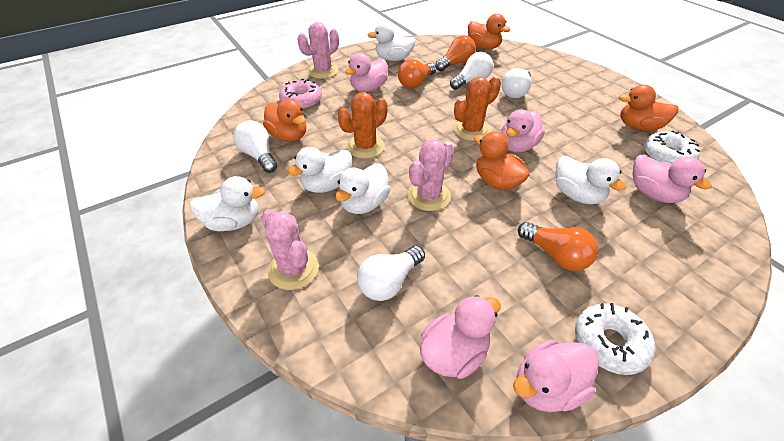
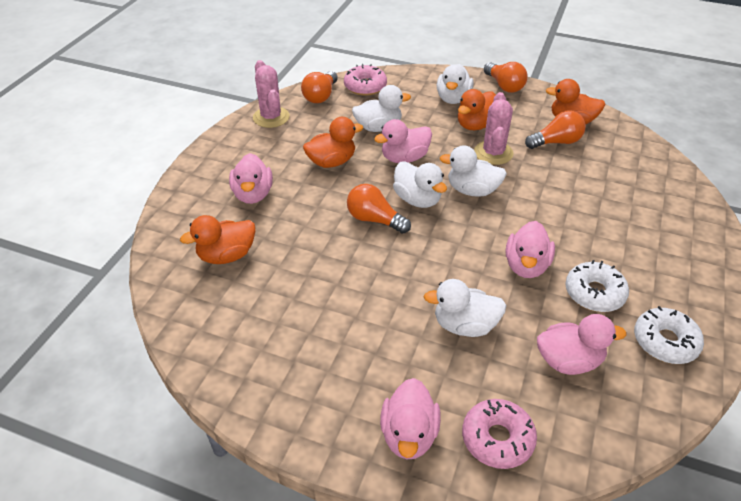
orange cactus: 2 -> 0
orange light bulb: 3 -> 4
pink cactus: 3 -> 2
pink donut: 1 -> 2
white light bulb: 4 -> 0

